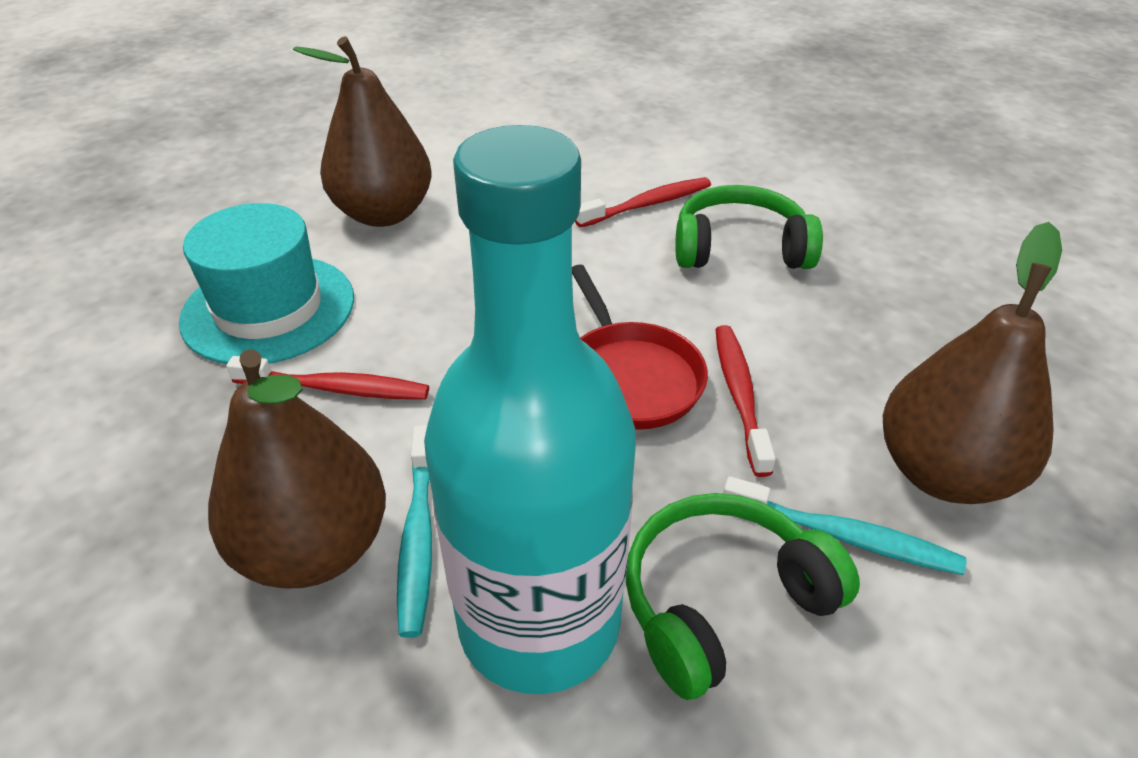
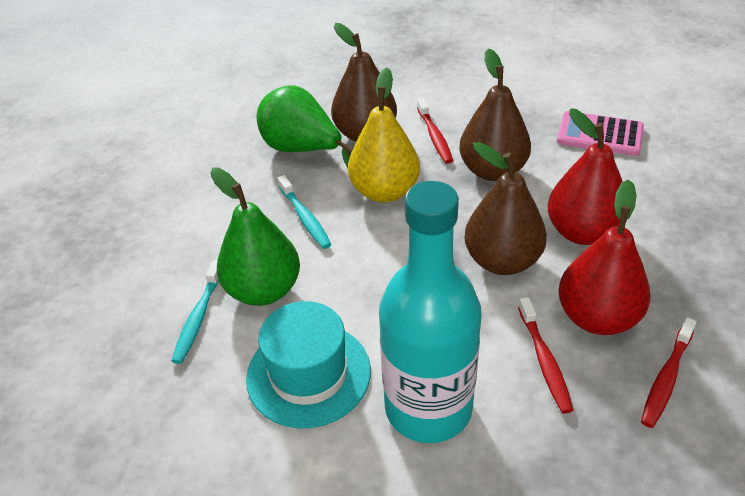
green headphones: 2 -> 0
green pear: 0 -> 2
pink calculator: 0 -> 1
red pan: 1 -> 0
red pear: 0 -> 2
yellow pear: 0 -> 1

